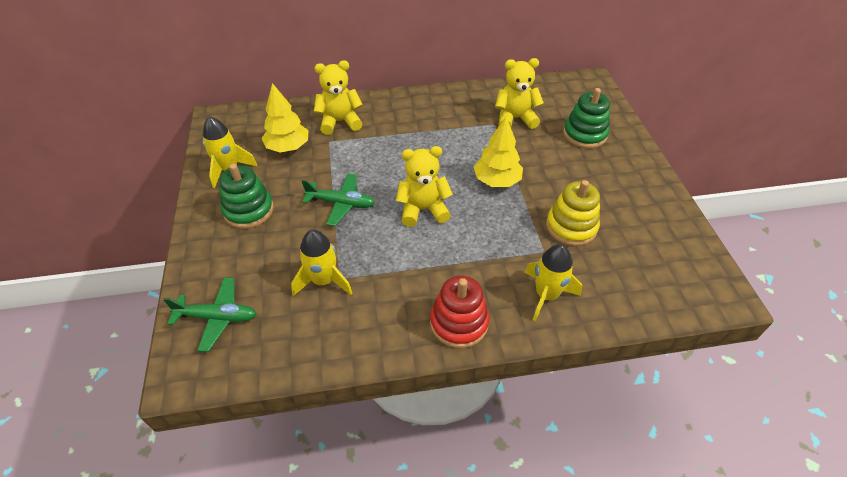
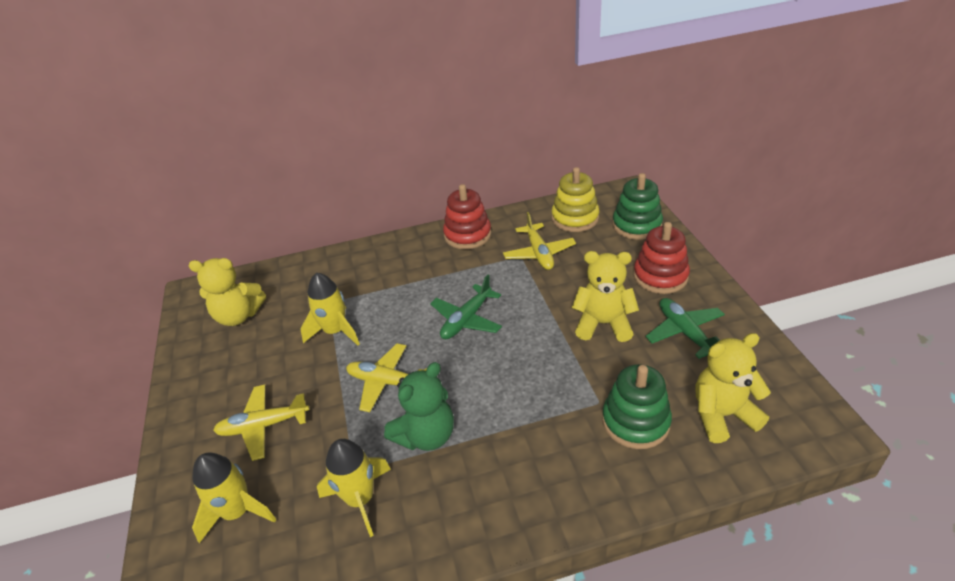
green teddy bear: 0 -> 1
red stacking toy: 1 -> 2
yellow plane: 0 -> 3
yellow tree: 2 -> 0

